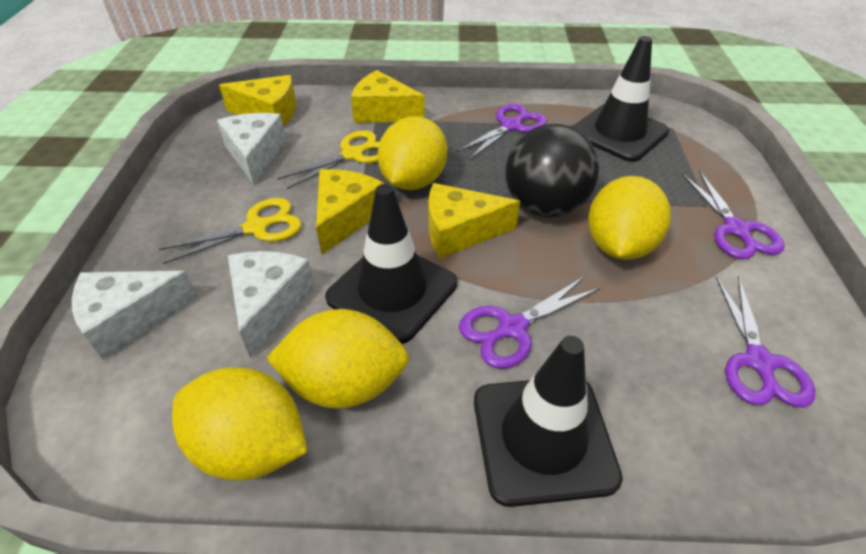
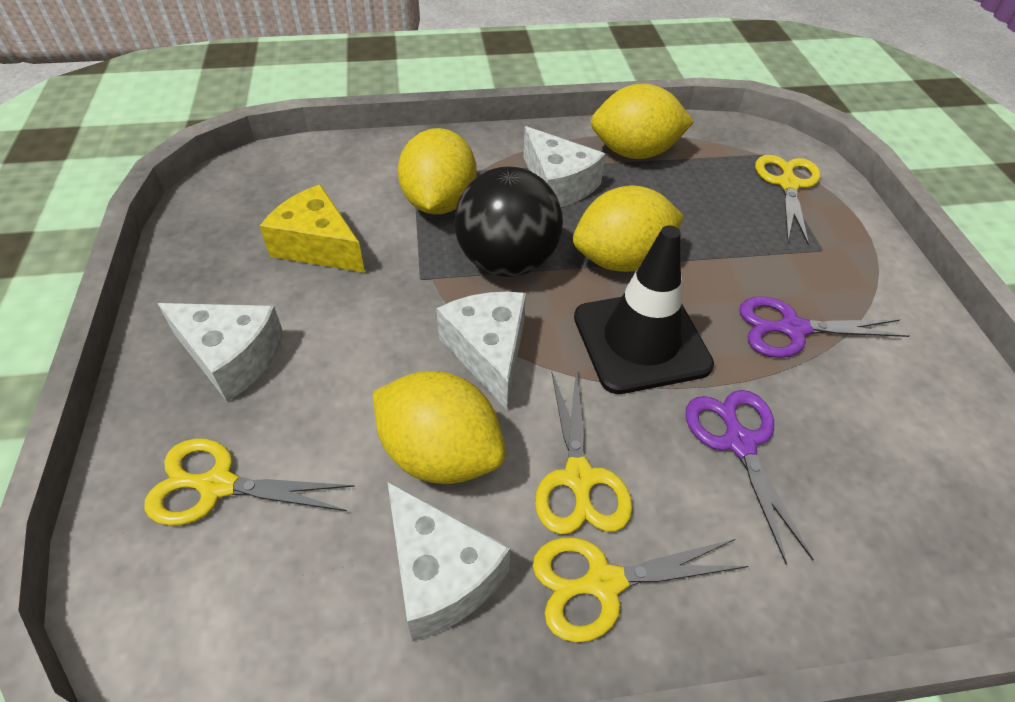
black traffic cone: 3 -> 1
purple scissors: 4 -> 2
white cheese: 3 -> 4
yellow cheese: 4 -> 1
yellow scissors: 2 -> 4

